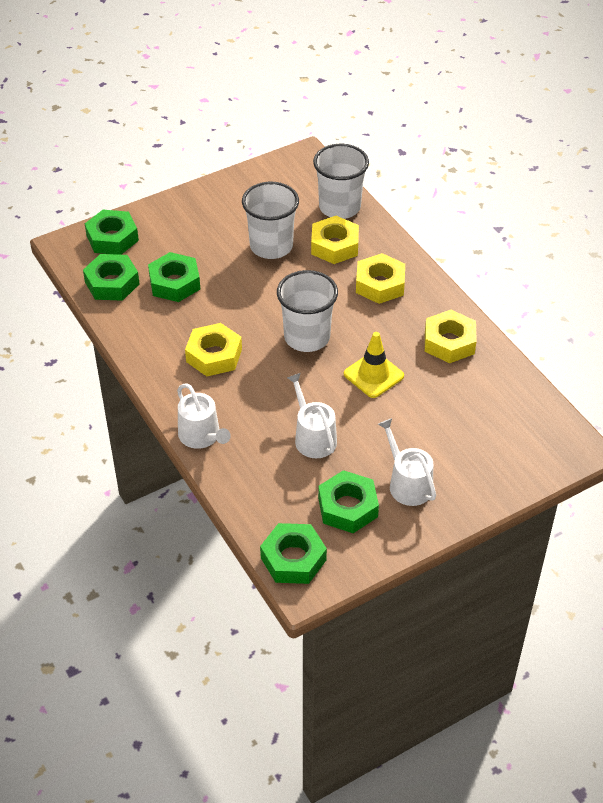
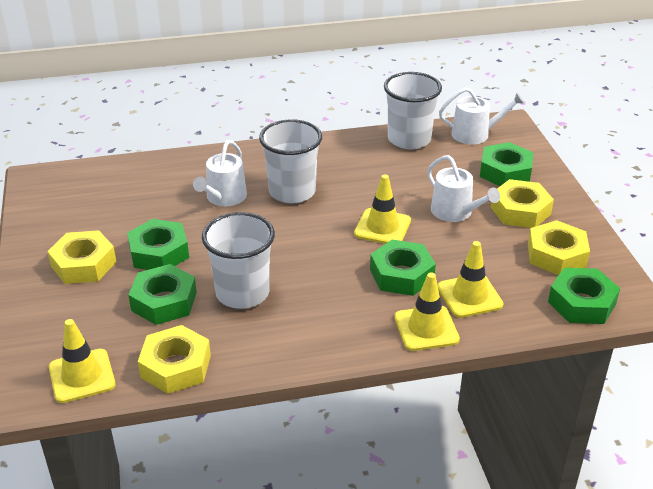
yellow traffic cone: 1 -> 4

